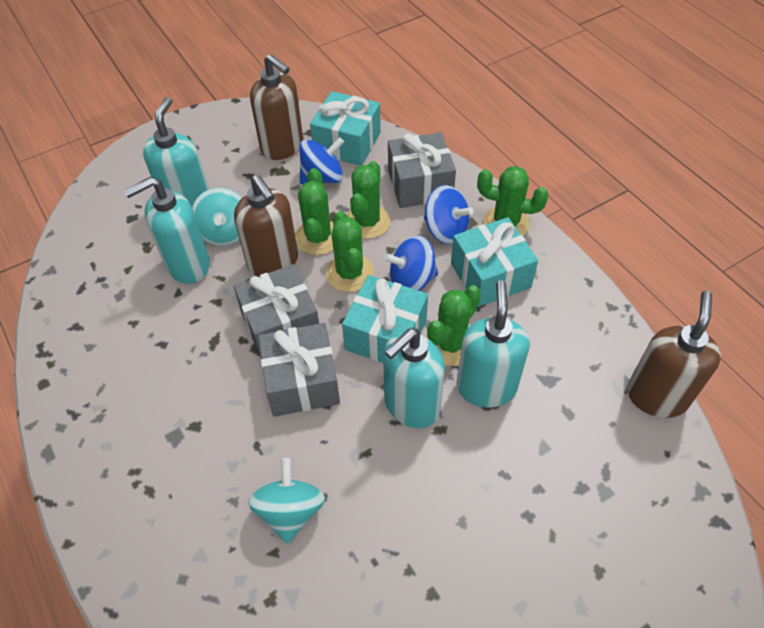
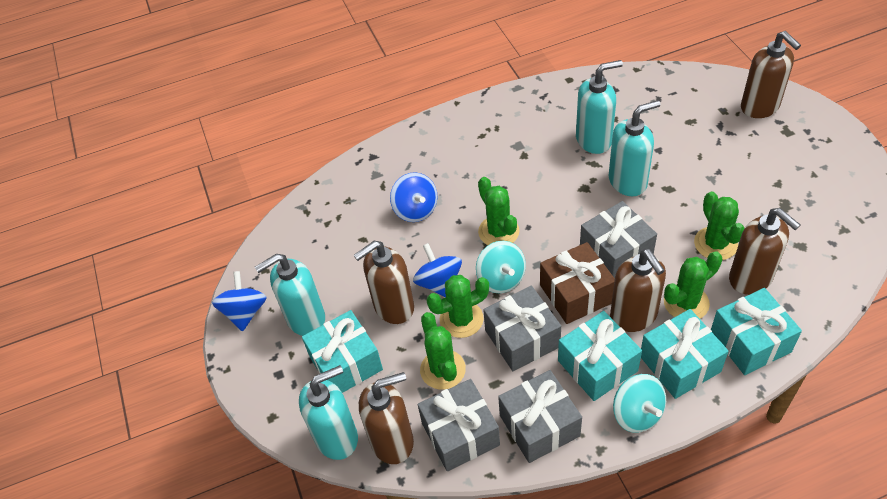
brown gift: 0 -> 1
brown soap dispenser: 3 -> 5
grey gift: 3 -> 4
turquoise gift: 3 -> 4

